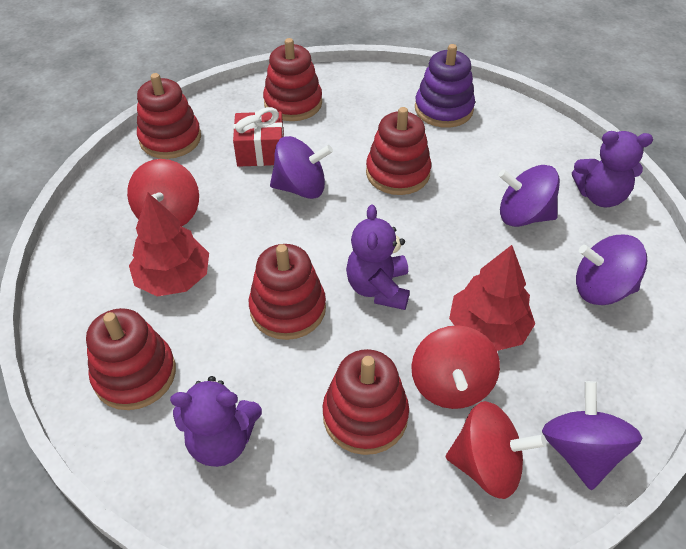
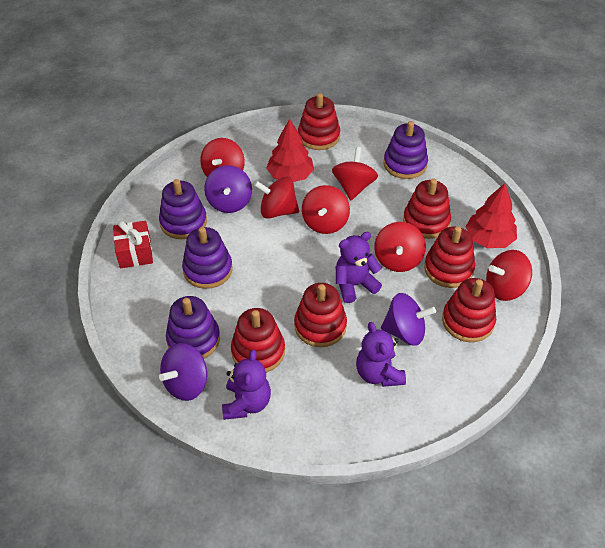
purple spinning top: 4 -> 3
purple stacking toy: 1 -> 4
red spinning top: 3 -> 6

